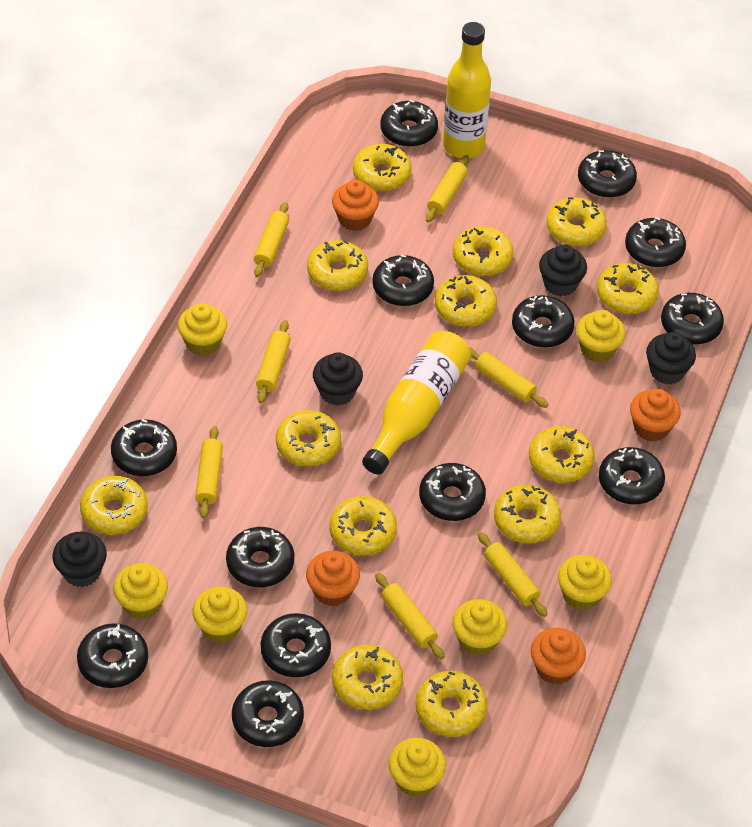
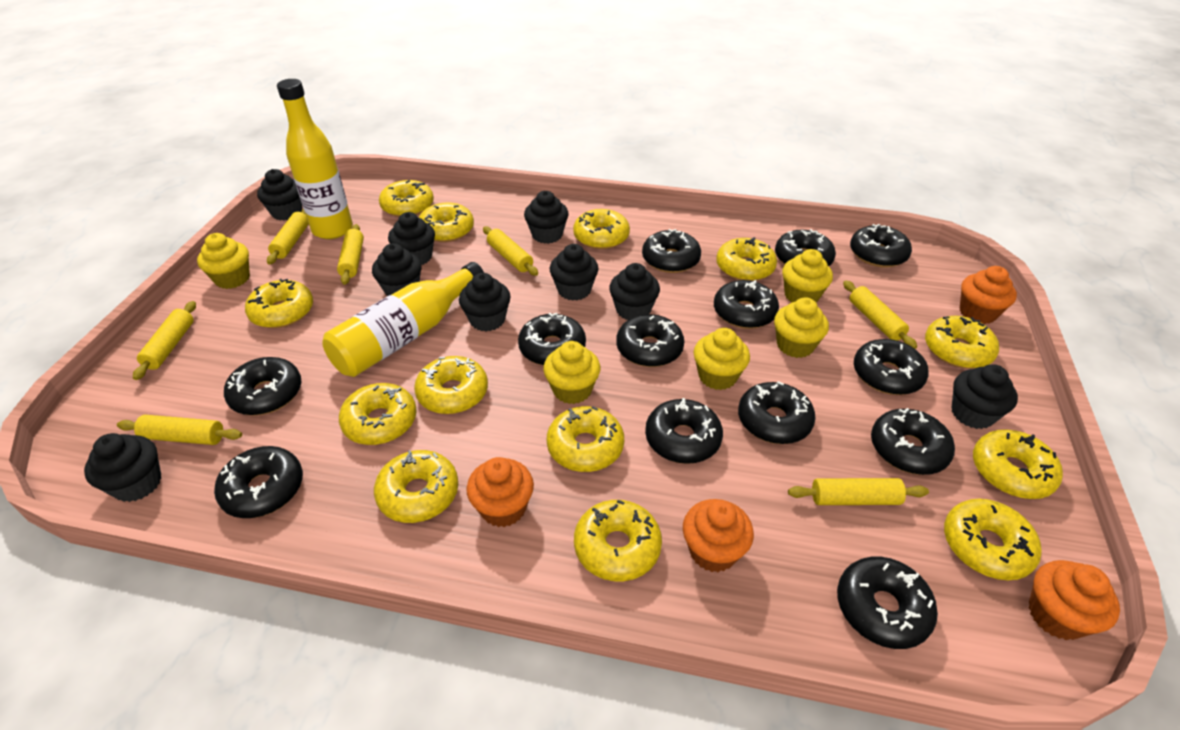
black cupcake: 4 -> 9
yellow cupcake: 7 -> 5

